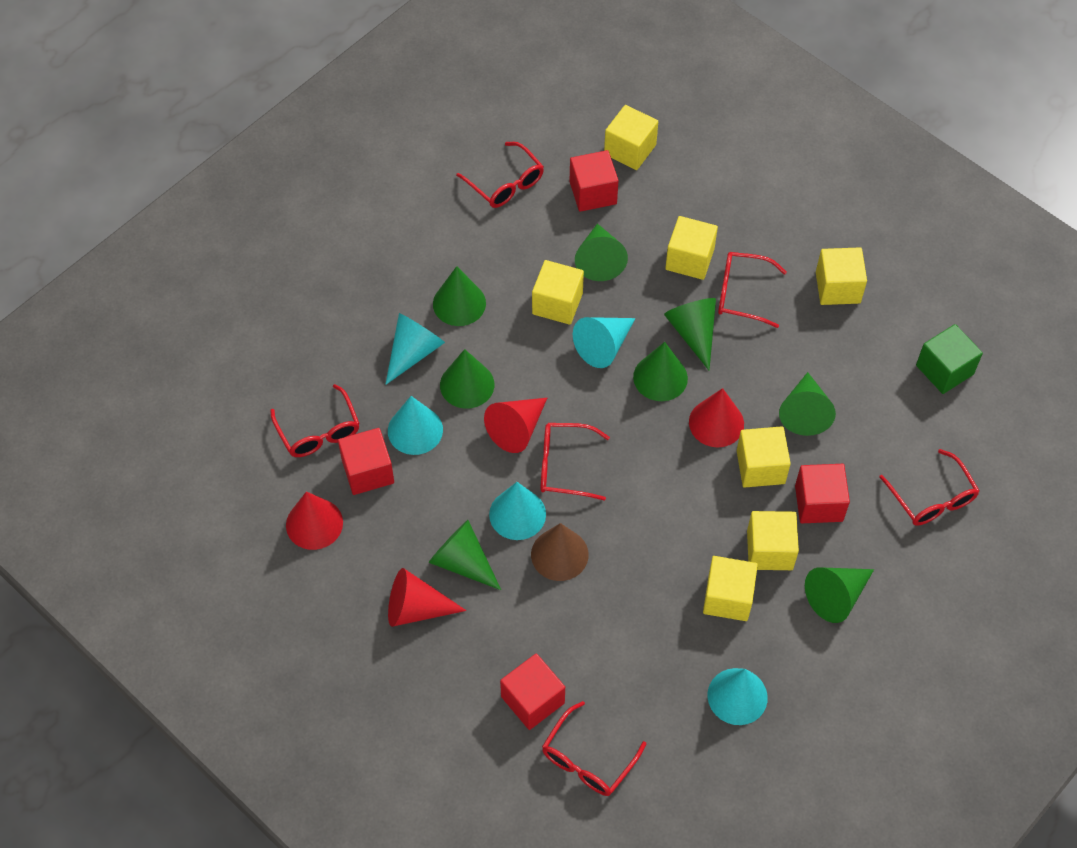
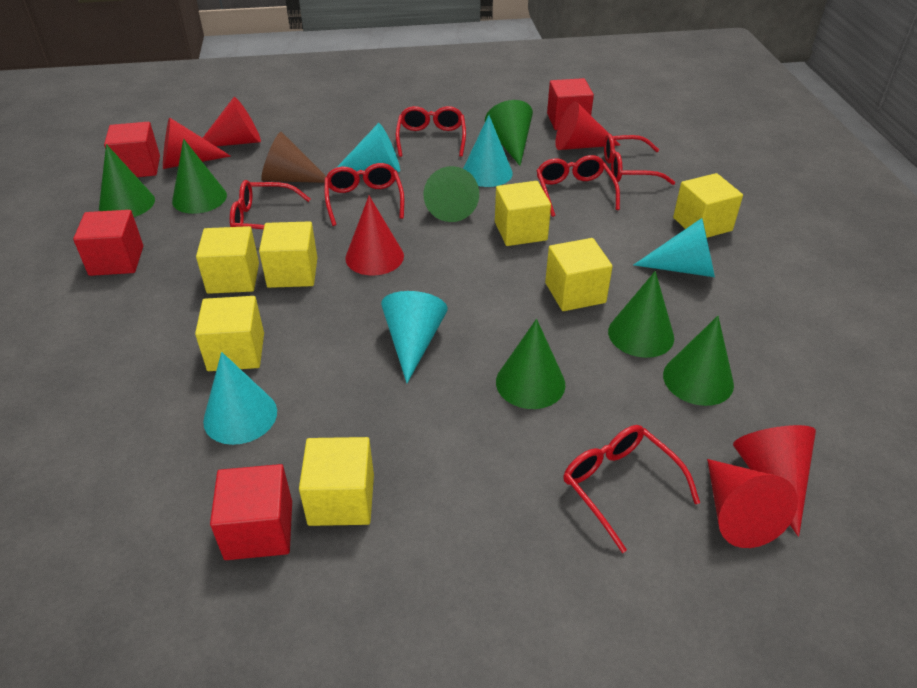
green cone: 8 -> 7
green cube: 1 -> 0
red cone: 4 -> 6

